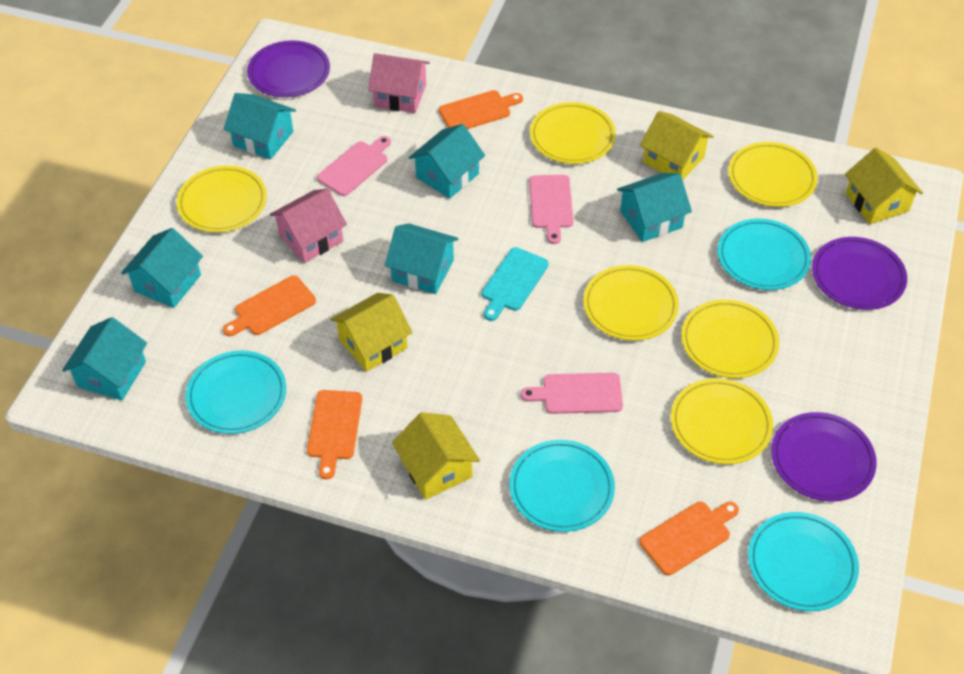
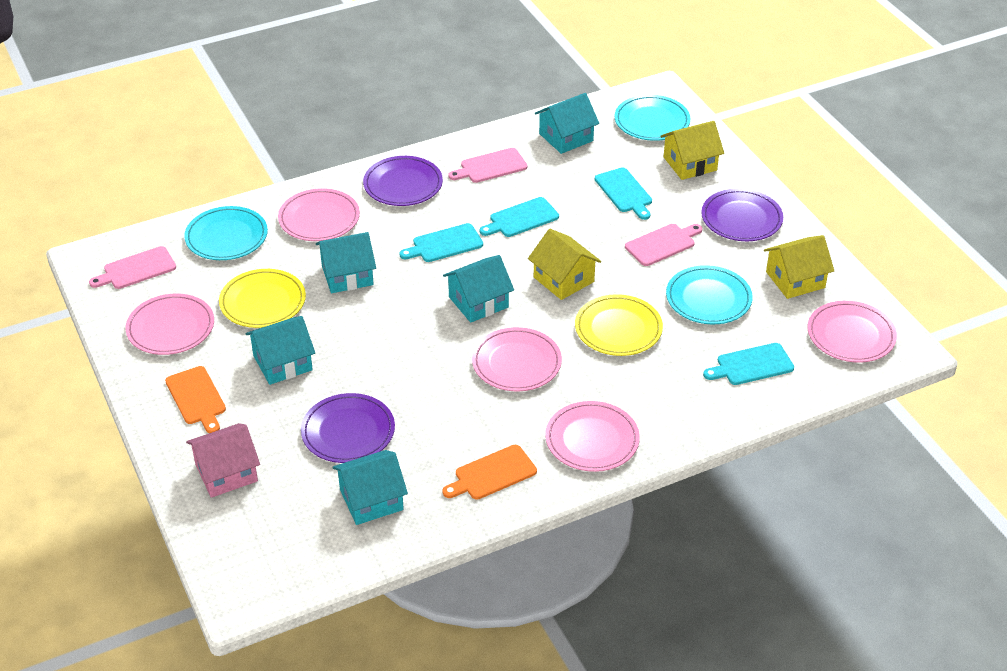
orange cutting board: 4 -> 2
pink house: 2 -> 1
pink plate: 0 -> 5
turquoise cutting board: 1 -> 4
turquoise house: 6 -> 5
turquoise plate: 4 -> 3
yellow house: 4 -> 3
yellow plate: 6 -> 2

